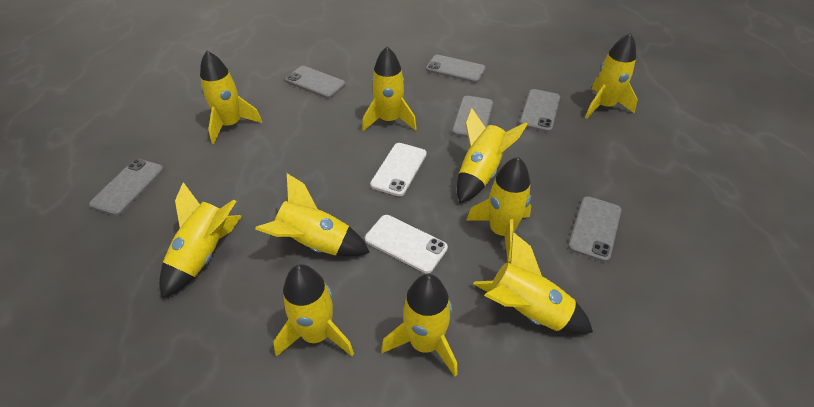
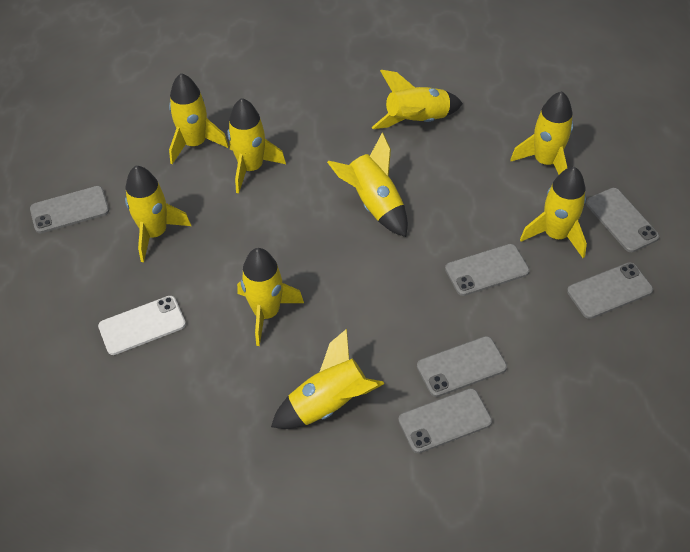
white phone: 2 -> 1
yellow rocket: 10 -> 9

